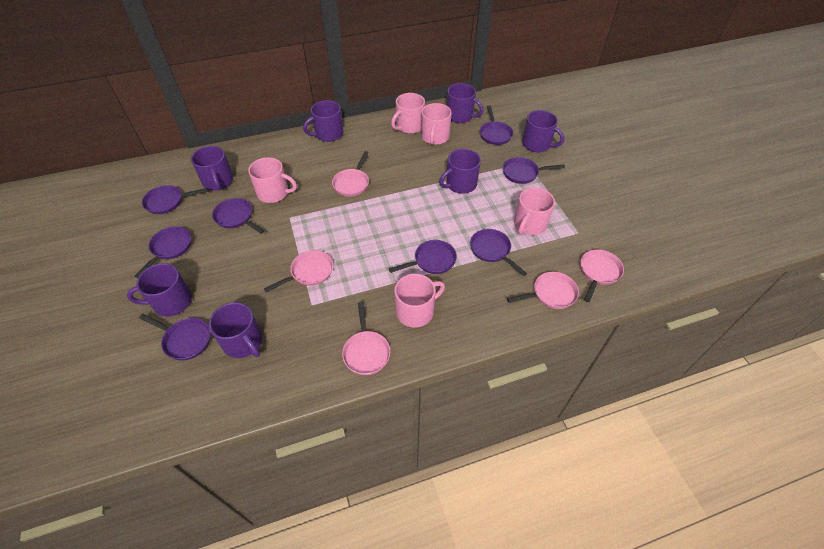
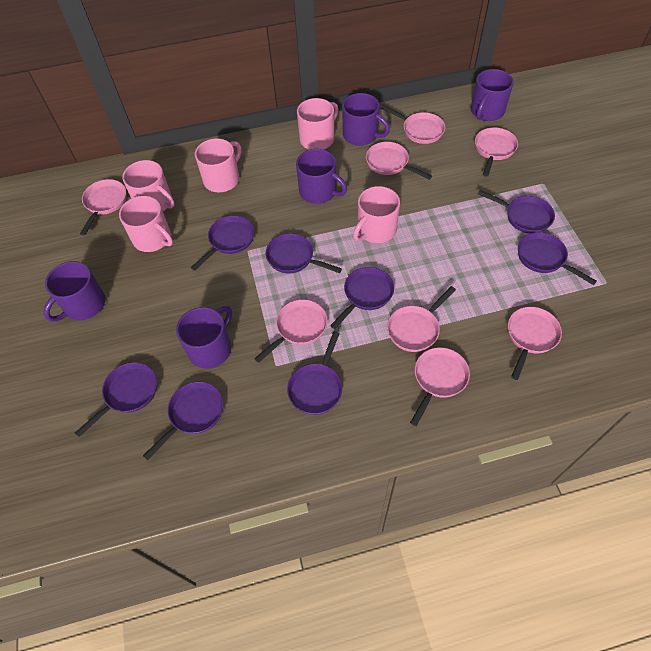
pink pan: 5 -> 8
purple mug: 7 -> 5

